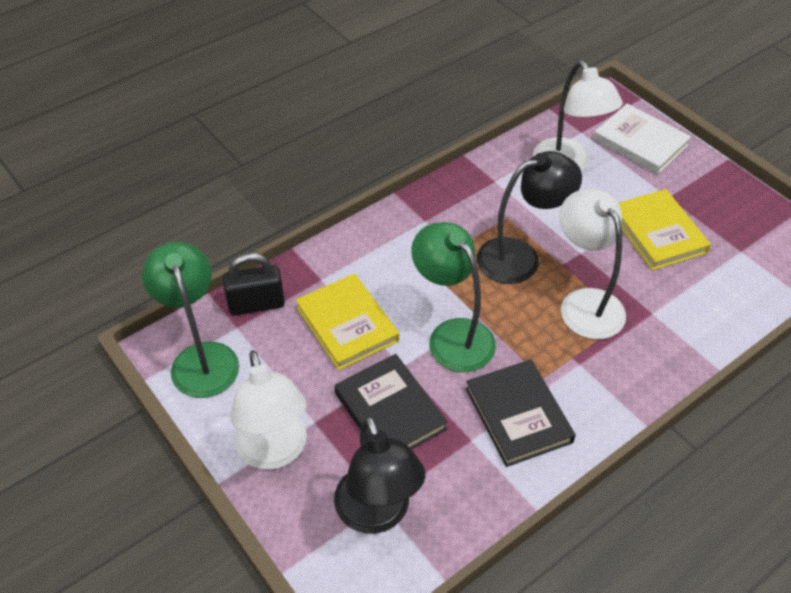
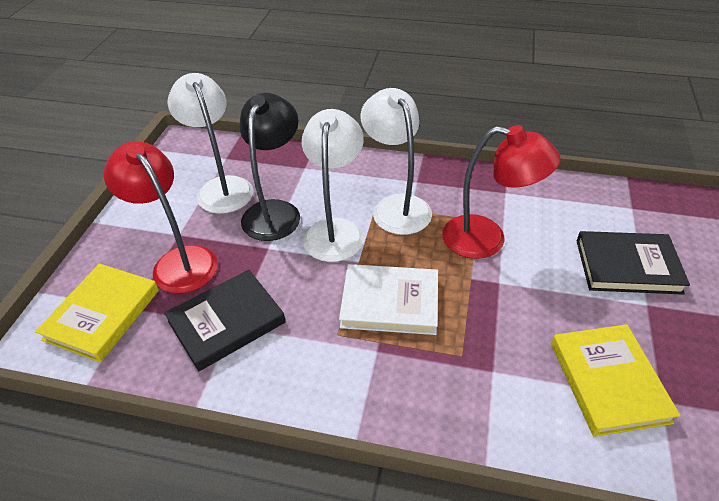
black lamp: 2 -> 1
black padlock: 1 -> 0
green lamp: 2 -> 0
red lamp: 0 -> 2

